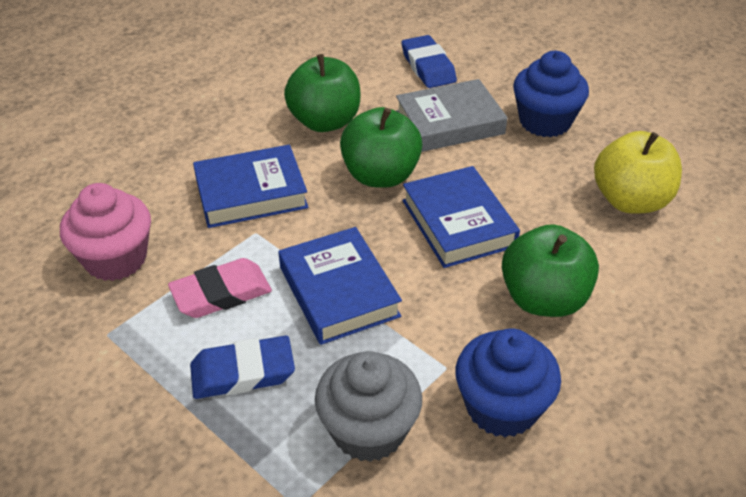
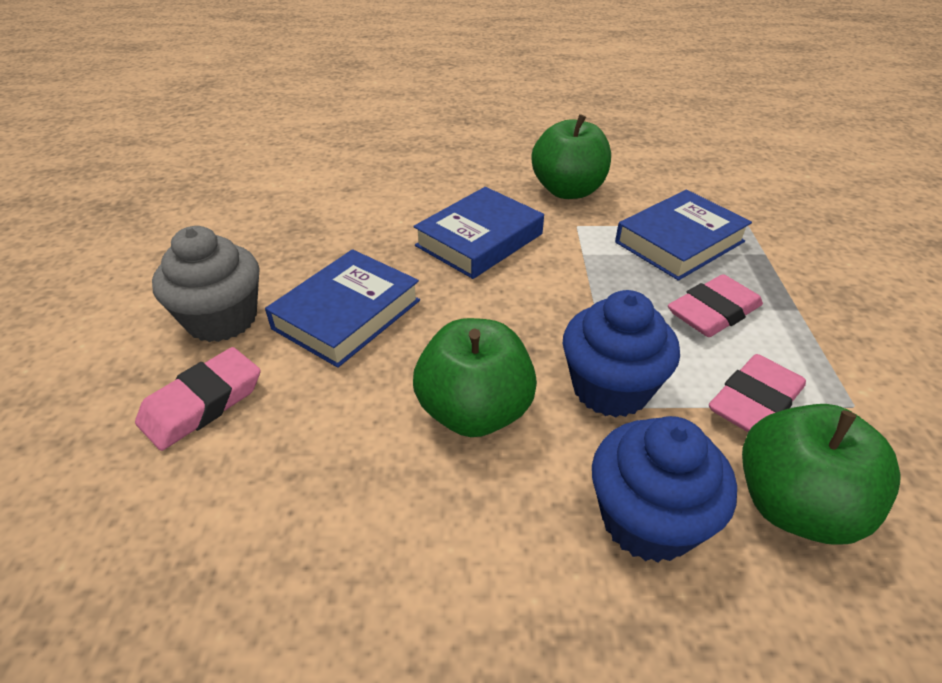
blue eraser: 2 -> 0
grey book: 1 -> 0
pink cupcake: 1 -> 0
pink eraser: 1 -> 3
yellow apple: 1 -> 0

